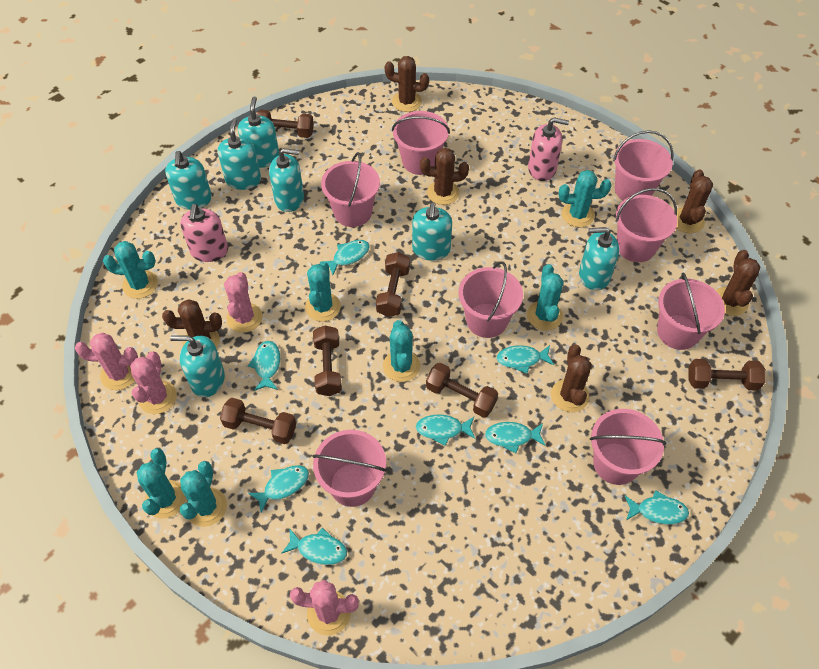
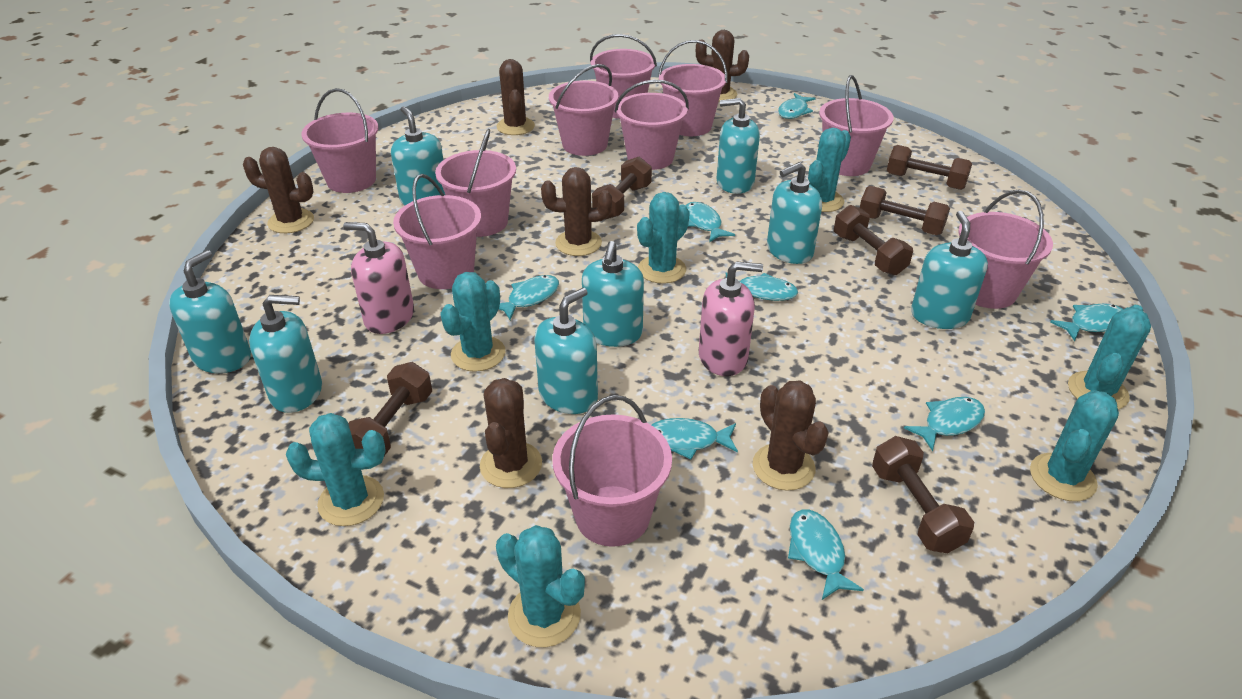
pink bucket: 8 -> 10
pink cactus: 4 -> 0
turquoise soap dispenser: 7 -> 8

